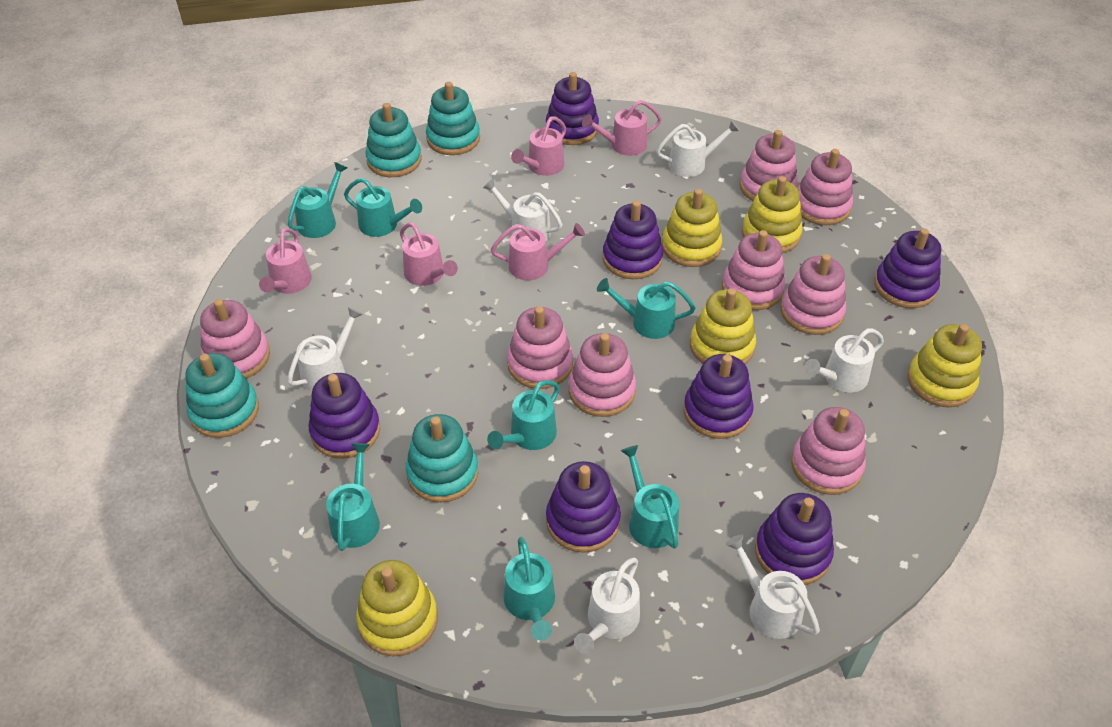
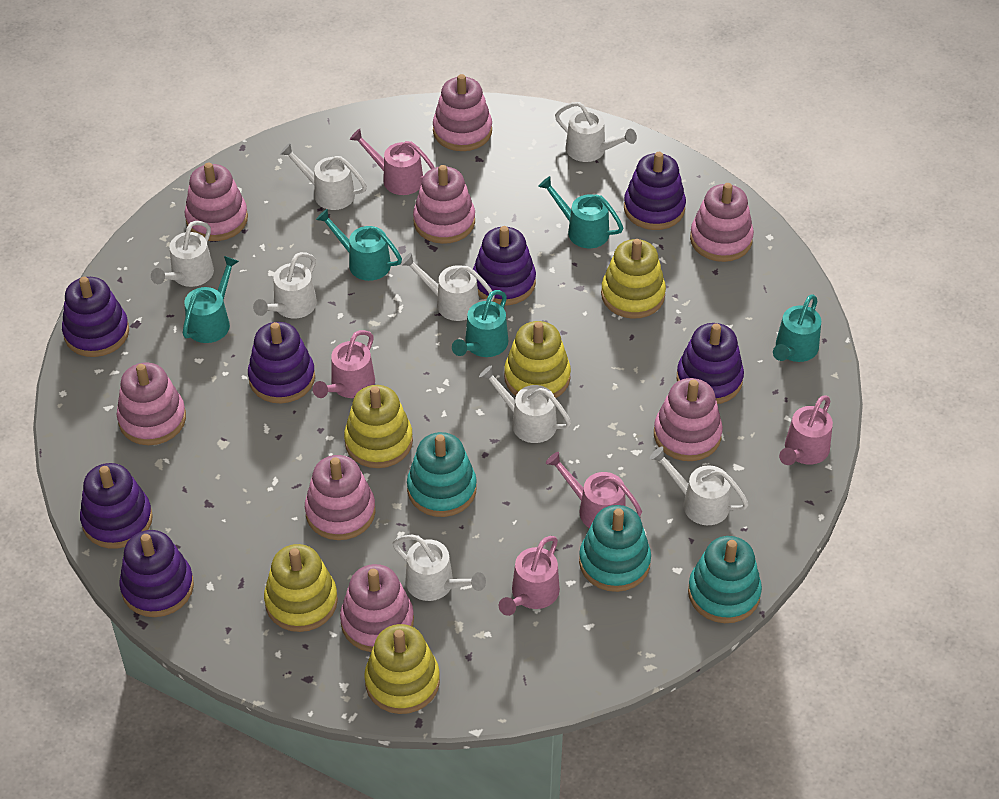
turquoise stacking toy: 4 -> 3
turquoise watering can: 7 -> 5
white watering can: 6 -> 8

